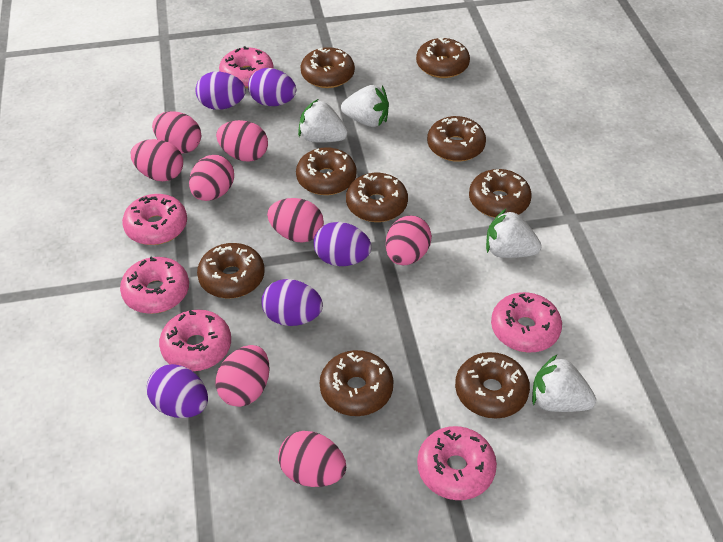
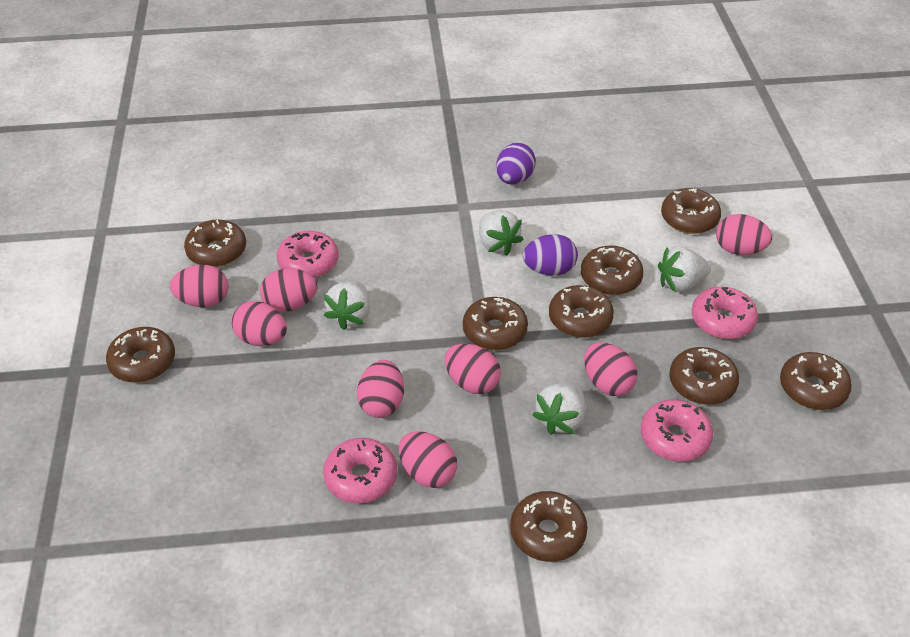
pink donut: 6 -> 4
purple egg: 5 -> 2

